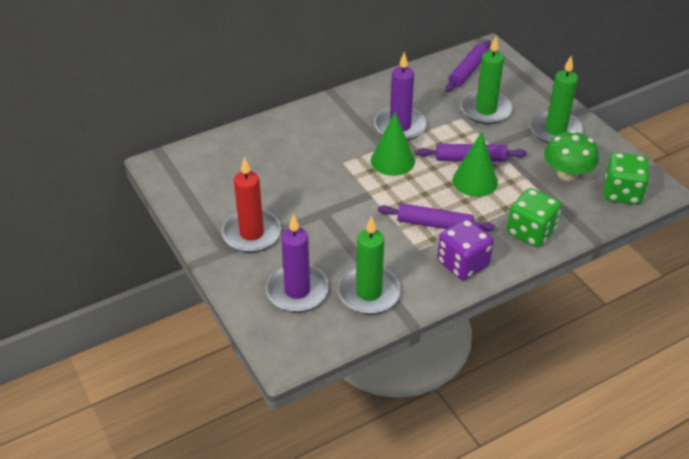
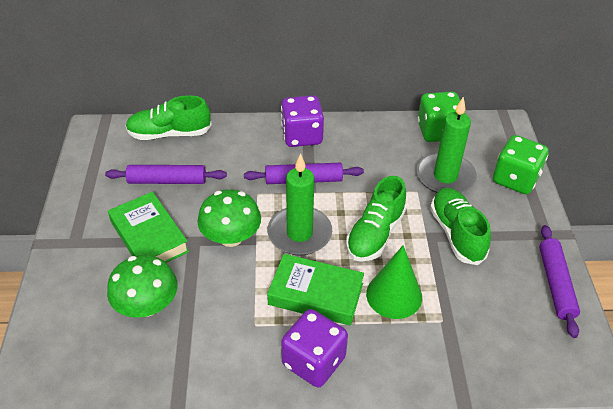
green book: 0 -> 2
green candle: 3 -> 2
green cone: 2 -> 1
green mushroom: 1 -> 2
green shoe: 0 -> 3
purple candle: 2 -> 0
purple dice: 1 -> 2
red candle: 1 -> 0

